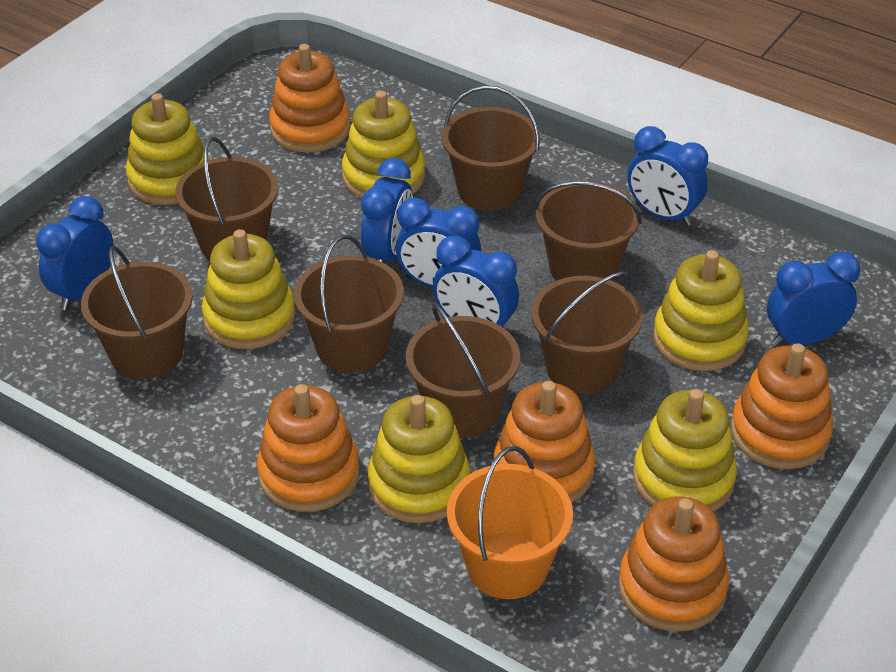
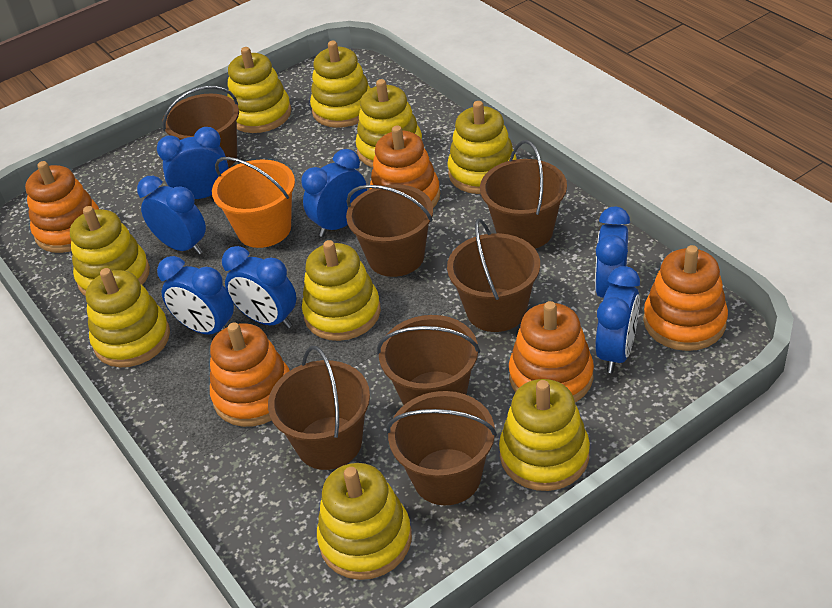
blue clock: 6 -> 7
yellow stacking toy: 6 -> 9

